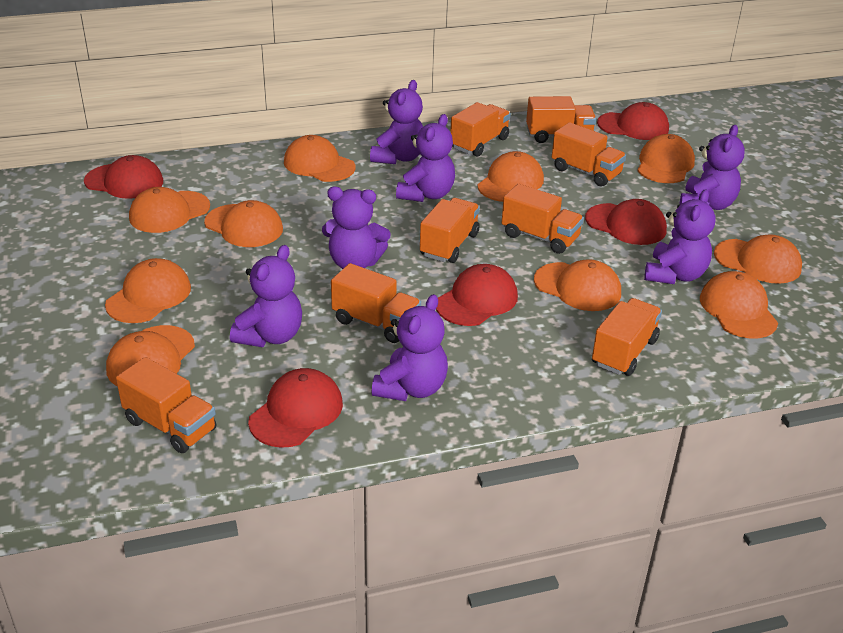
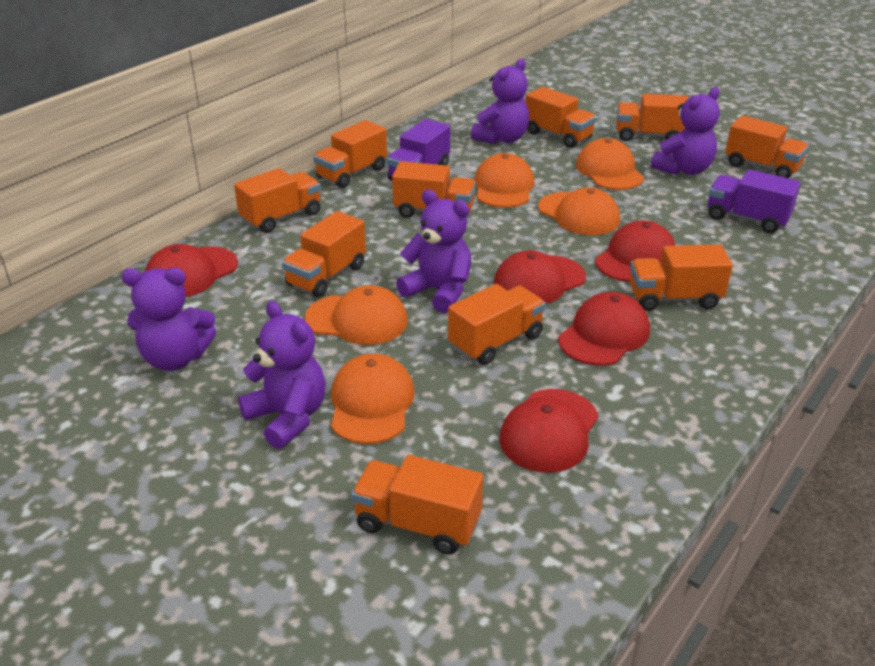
orange cap: 10 -> 5
orange truck: 8 -> 10
purple teddy bear: 7 -> 5
purple truck: 0 -> 2

